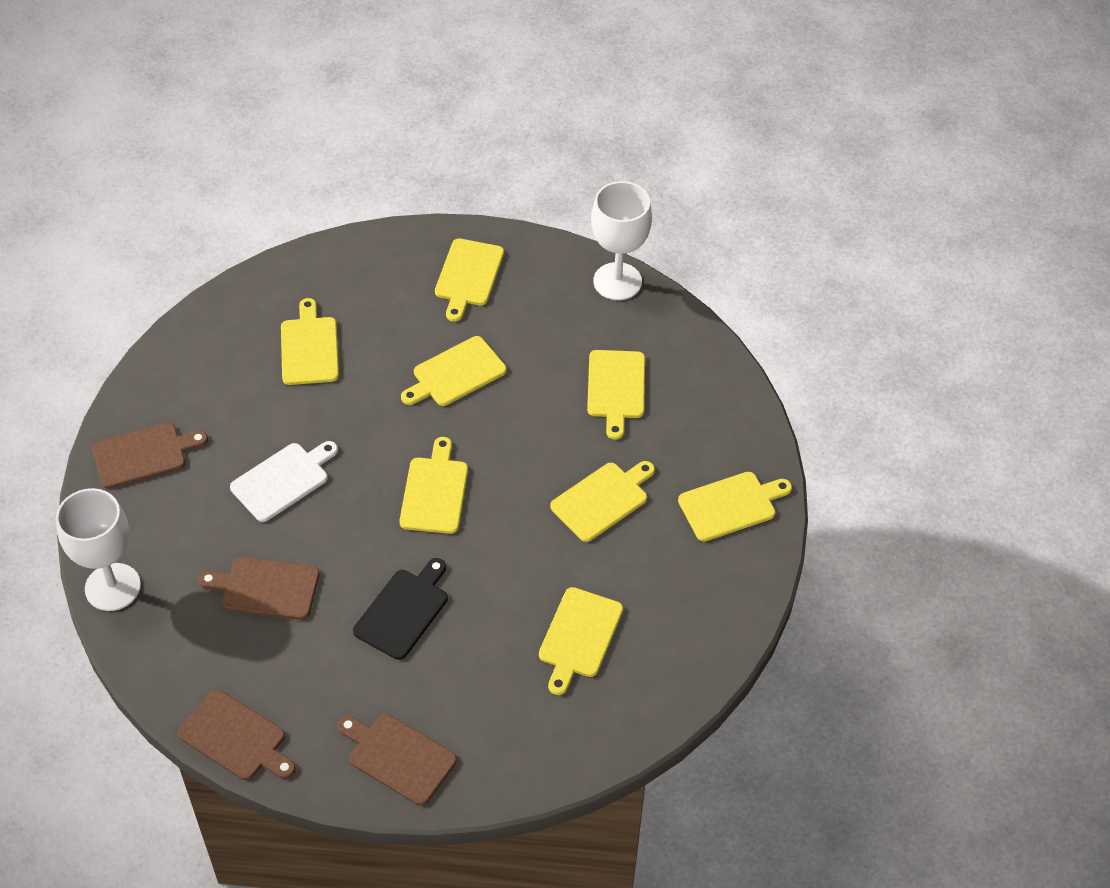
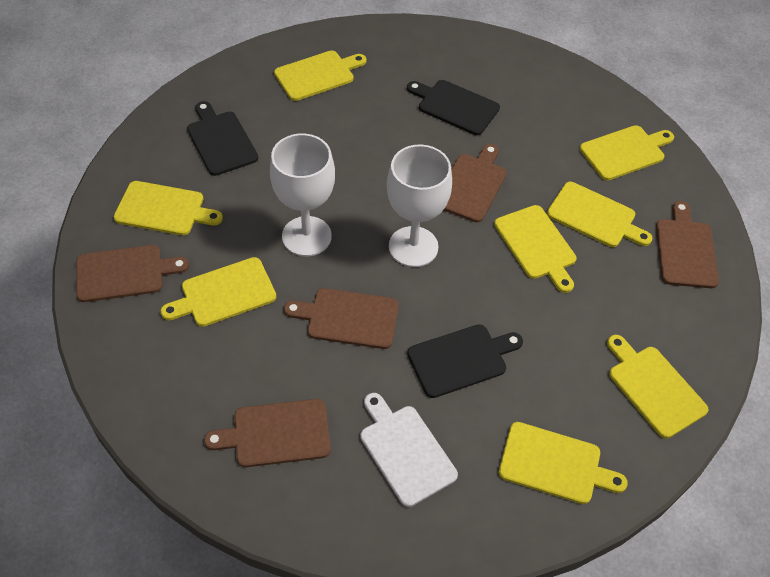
black cutting board: 1 -> 3
brown cutting board: 4 -> 5

